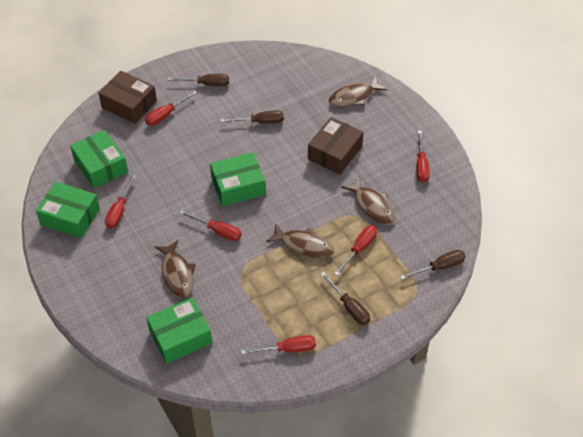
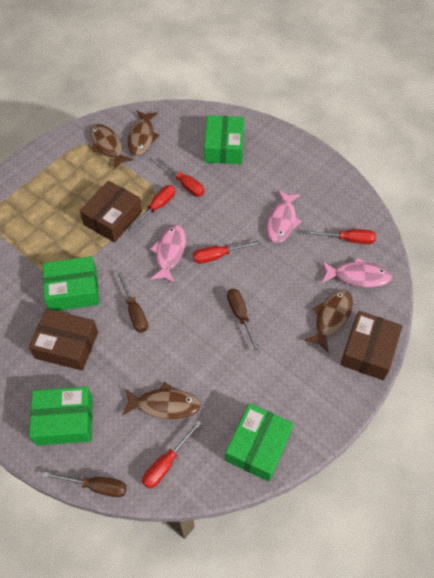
brown box: 2 -> 3
brown screwdriver: 4 -> 3
pink fish: 0 -> 3
red screwdriver: 6 -> 5

